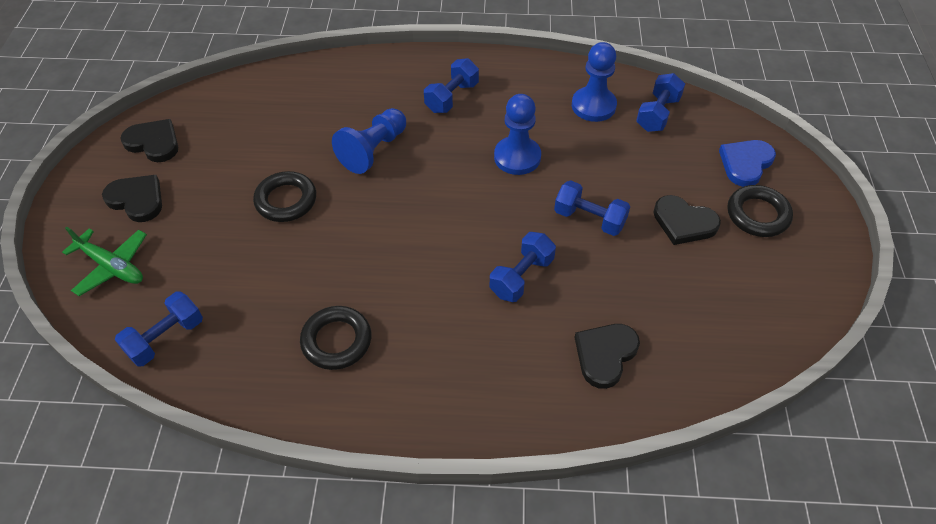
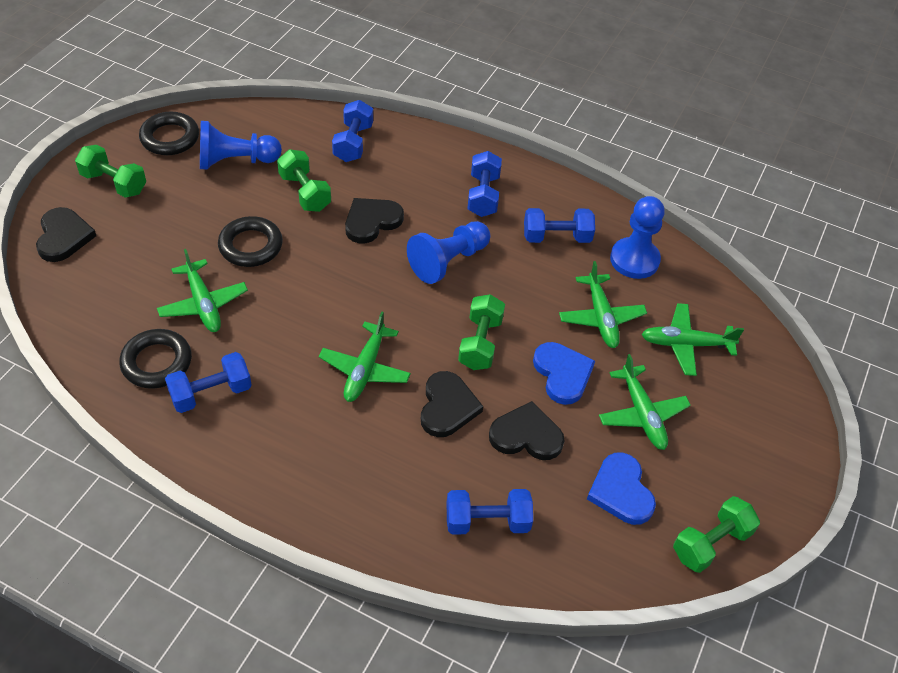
blue heart: 1 -> 2
green dumbbell: 0 -> 4
green plane: 1 -> 5

